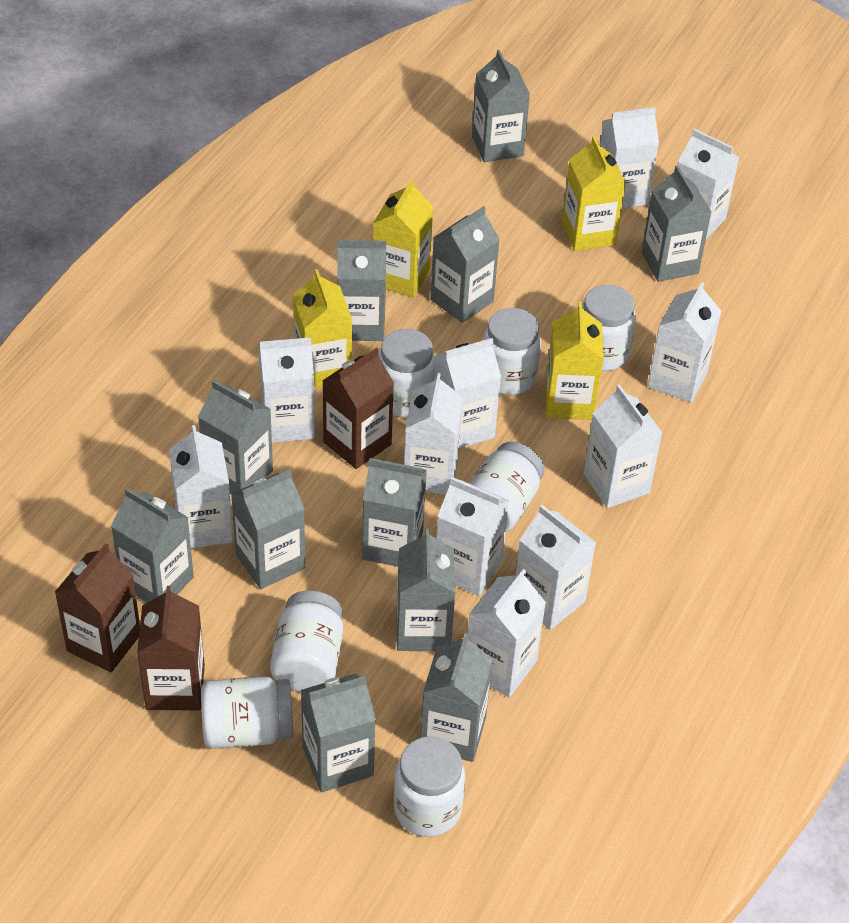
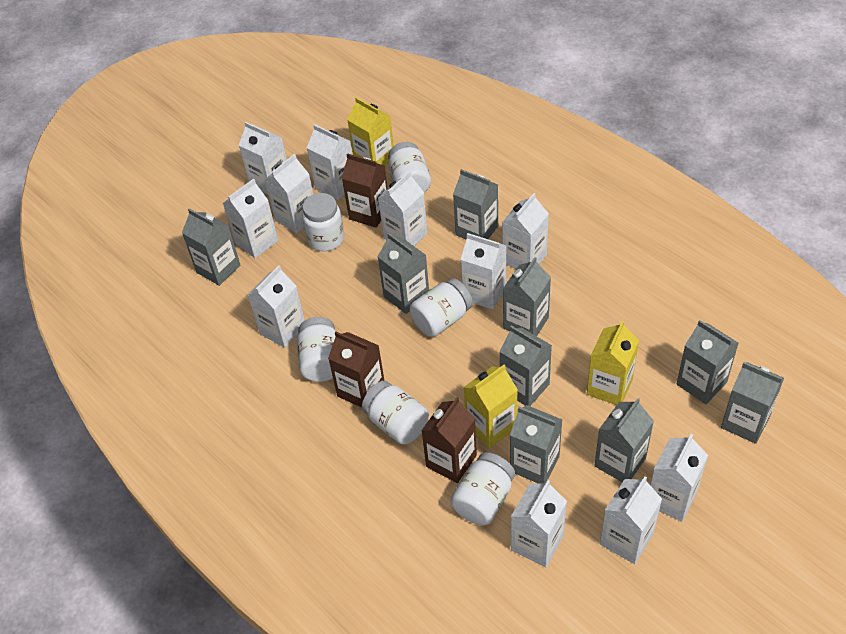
grey carton: 11 -> 9
white jar: 7 -> 6
yellow carton: 4 -> 3

